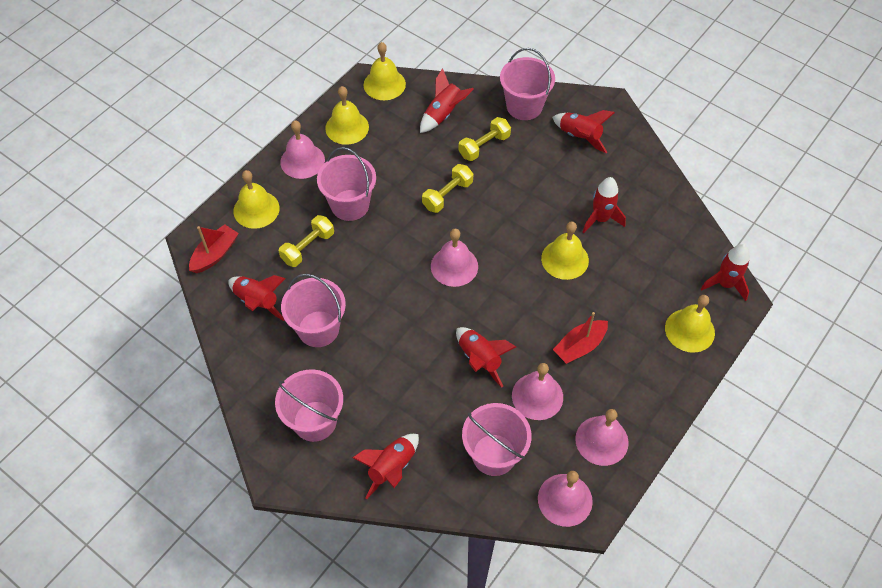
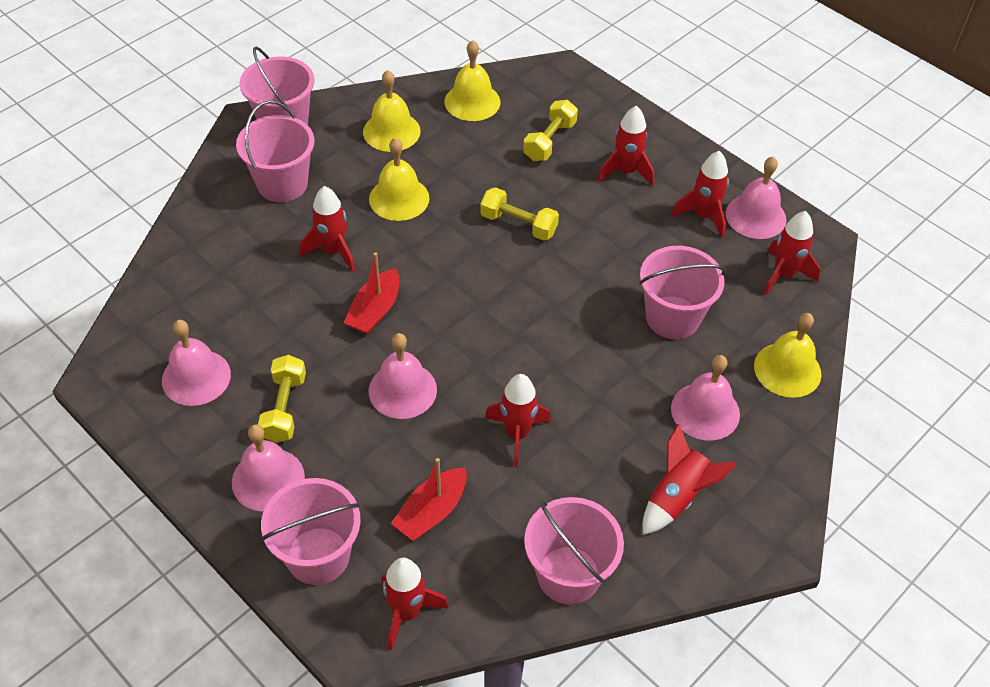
yellow bell: 5 -> 4

